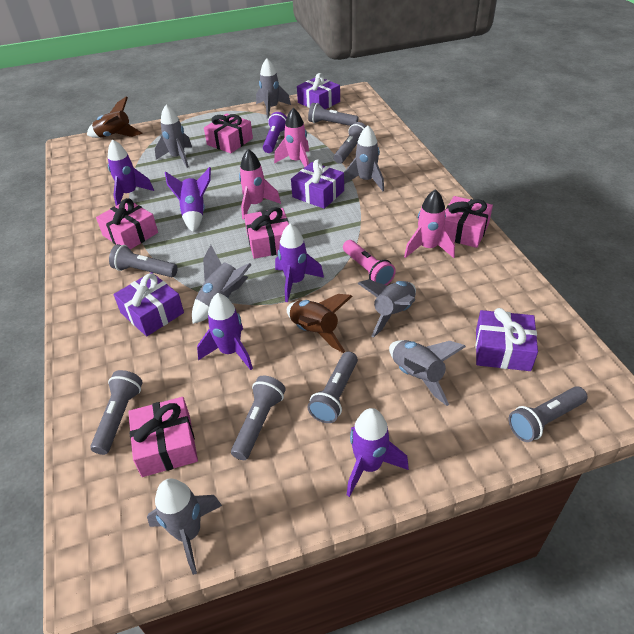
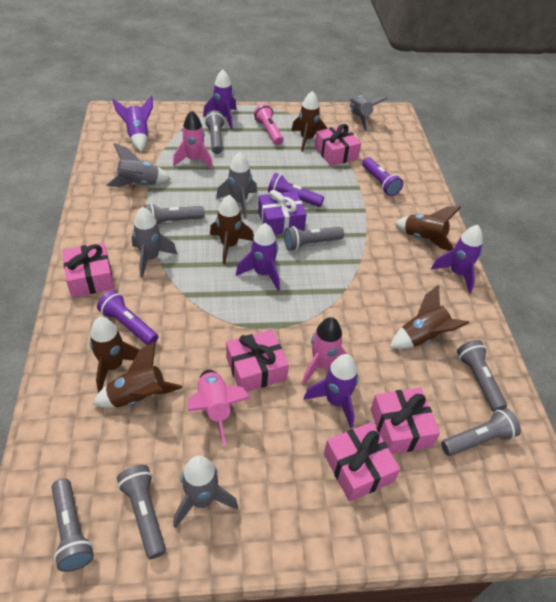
brown rocket: 2 -> 6
grey rocket: 7 -> 5
purple flashlight: 1 -> 3
purple gift: 4 -> 1

